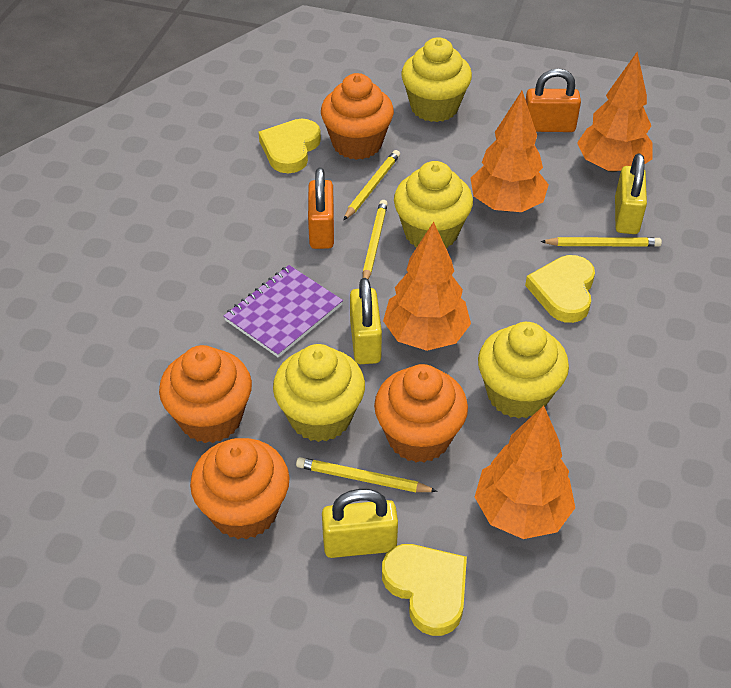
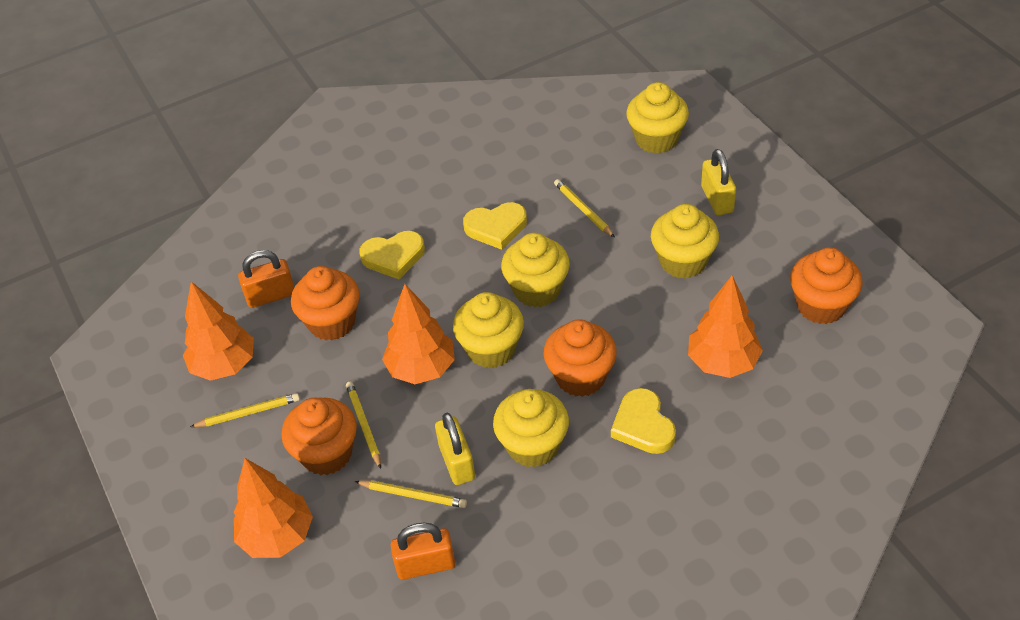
purple notebook: 1 -> 0
yellow cupcake: 4 -> 5
yellow padlock: 3 -> 2

